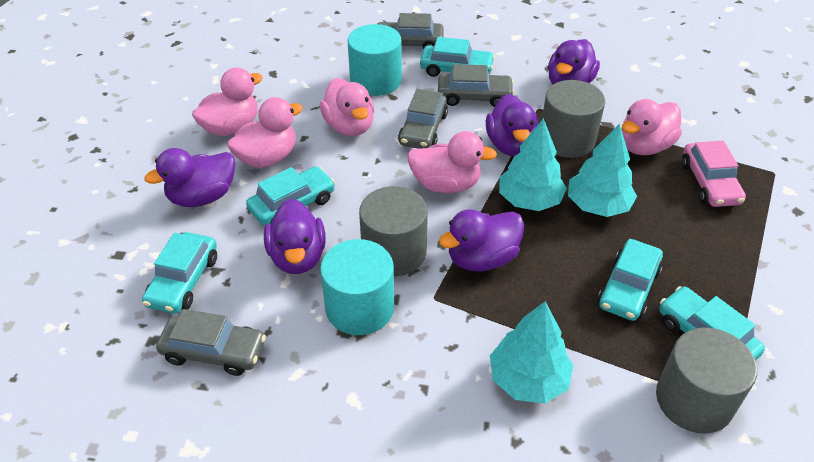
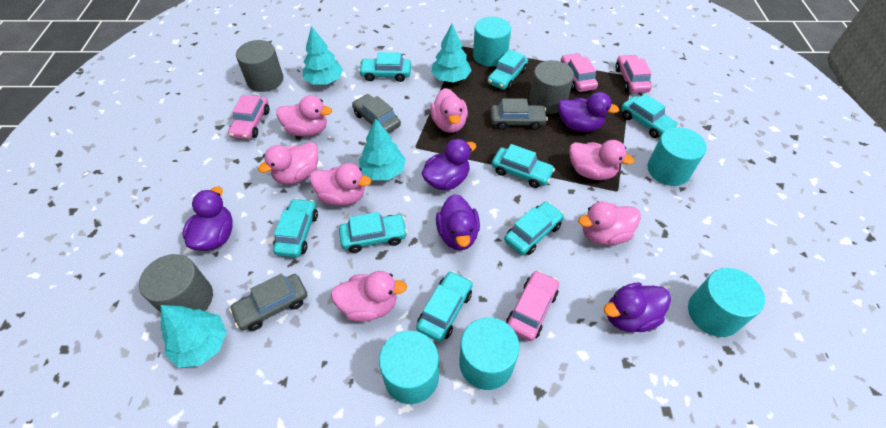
grey car: 4 -> 3
pink car: 1 -> 4
pink duck: 5 -> 7
turquoise car: 5 -> 8
turquoise cylinder: 2 -> 5
turquoise tree: 3 -> 4

